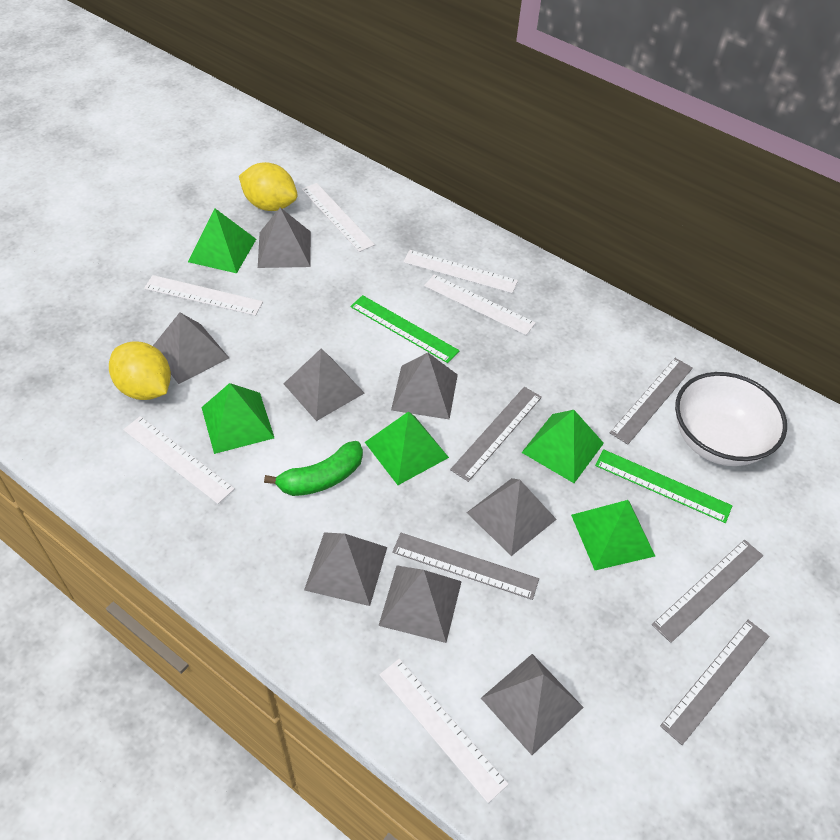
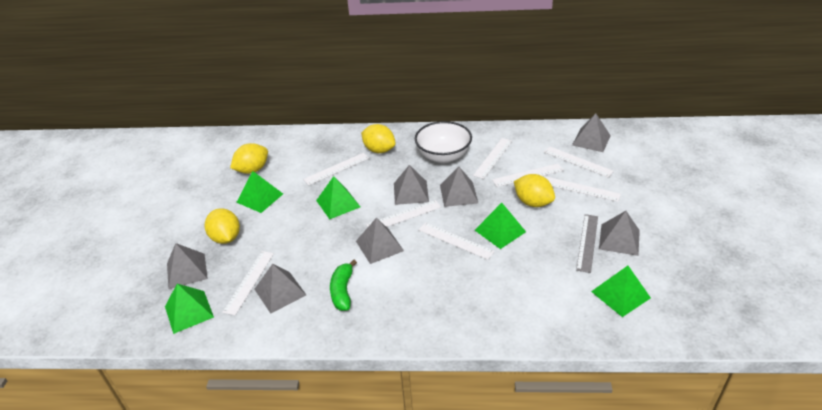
green ruler: 2 -> 0
grey pyramid: 8 -> 7
grey ruler: 5 -> 1
white ruler: 6 -> 8
yellow lemon: 2 -> 4

